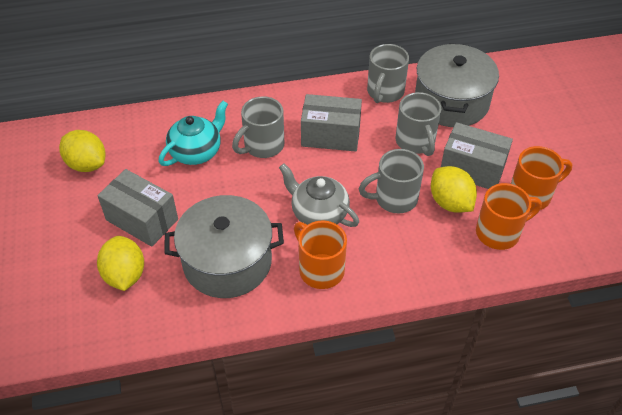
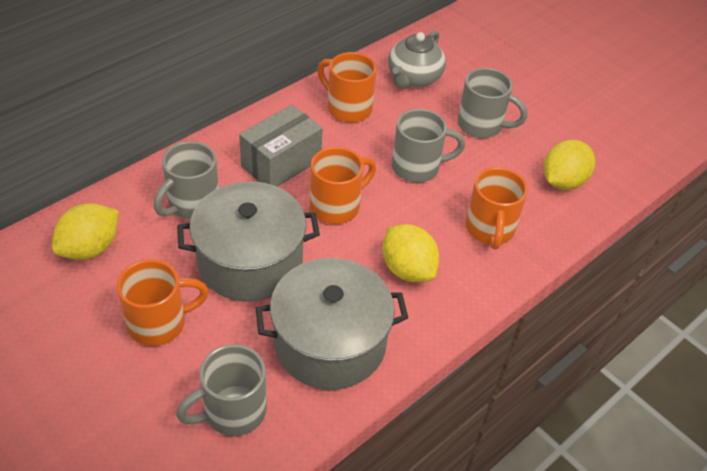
grey box: 3 -> 1
orange mug: 3 -> 4
turquoise teapot: 1 -> 0

